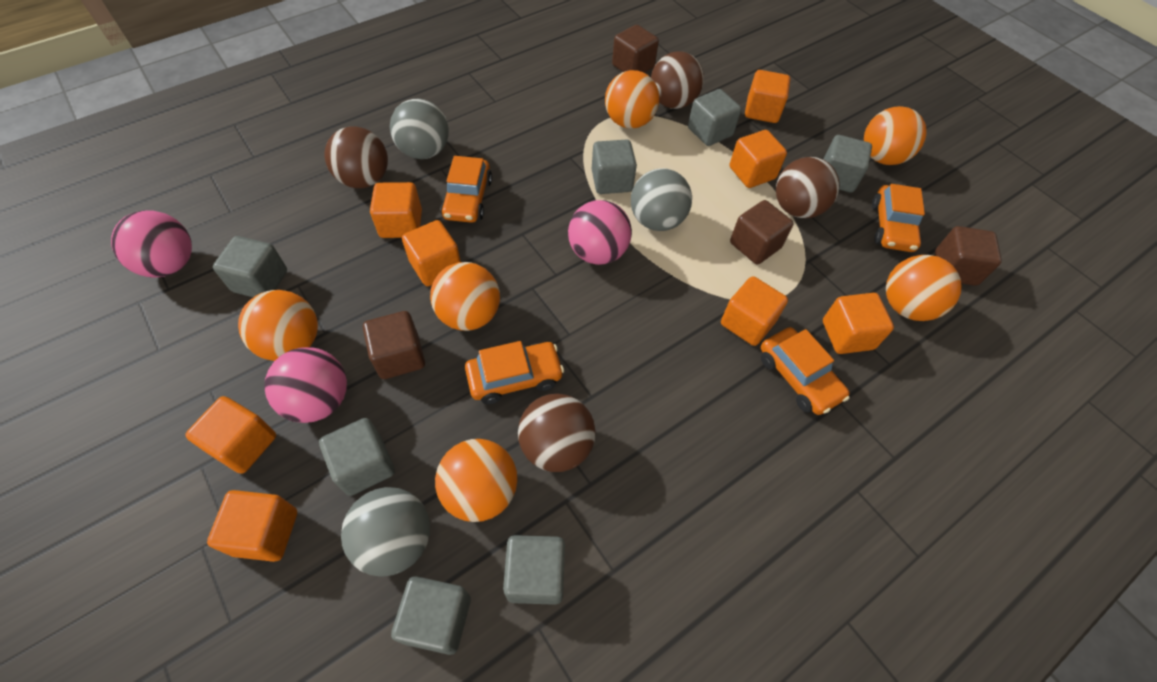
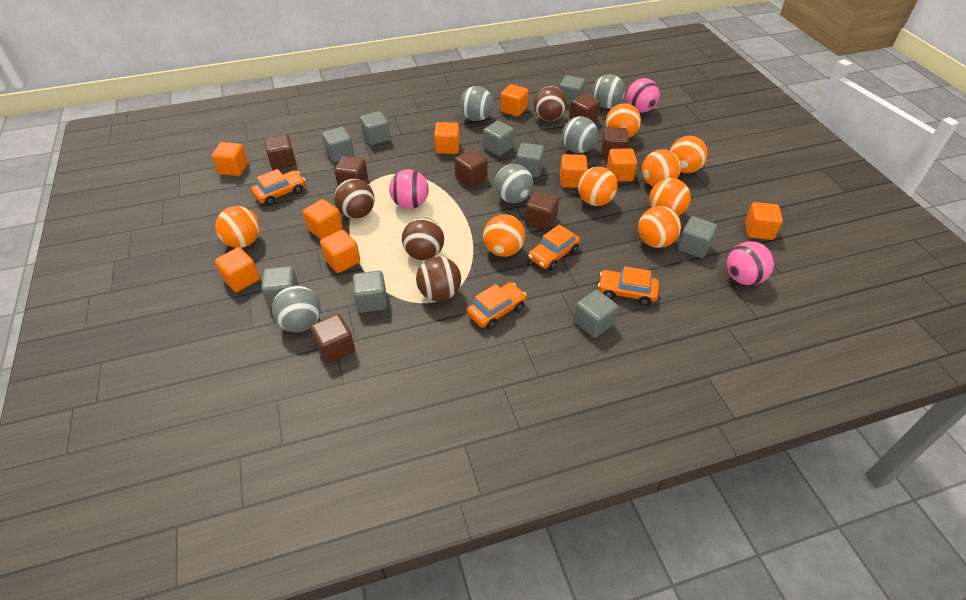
brown cube: 4 -> 7
grey ball: 3 -> 5
grey cube: 7 -> 9
orange ball: 6 -> 8
orange cube: 8 -> 9

